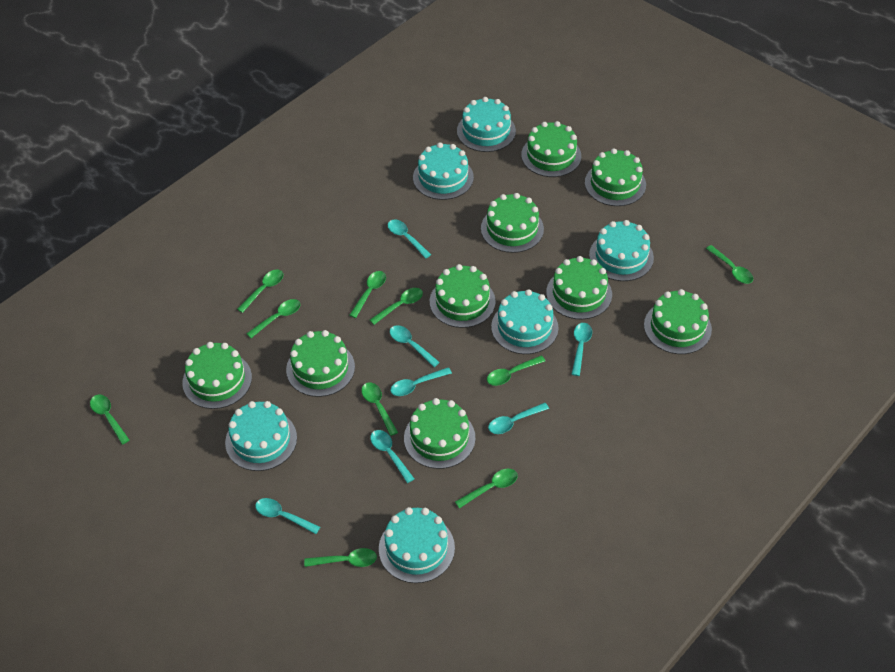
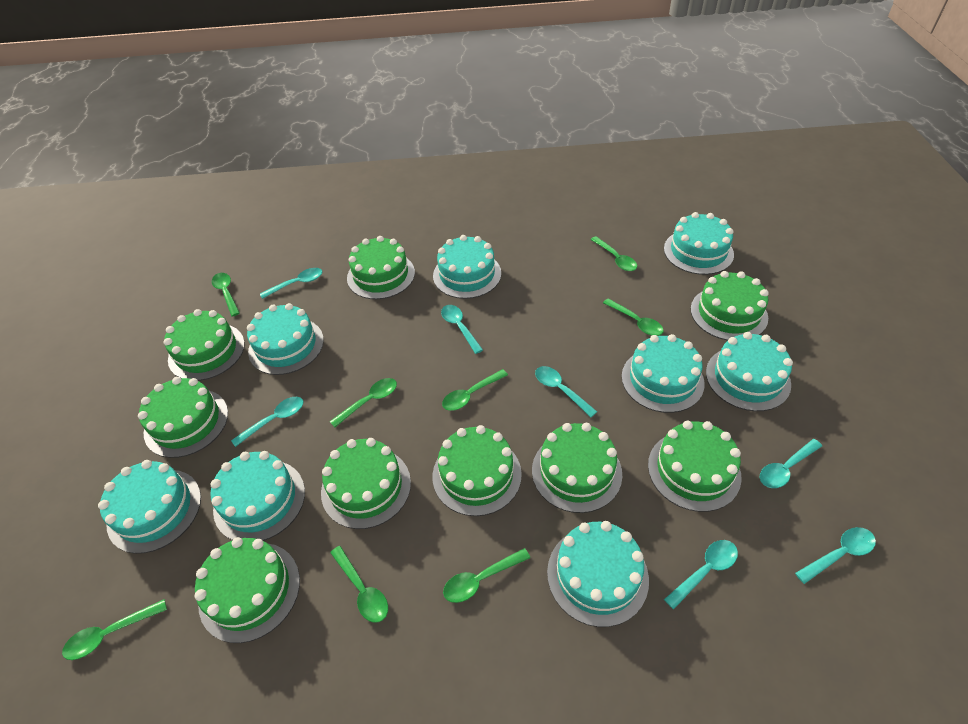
green spoon: 10 -> 8
turquoise cake: 6 -> 8

